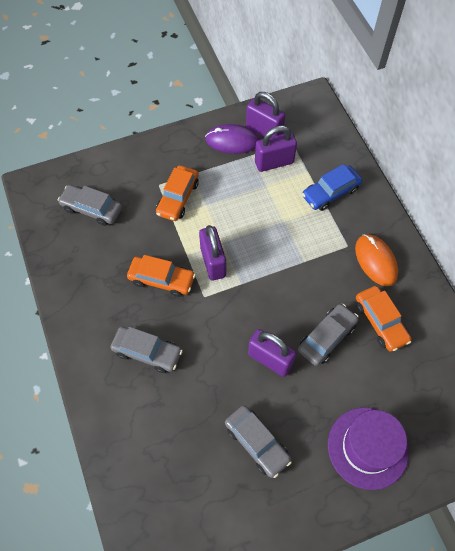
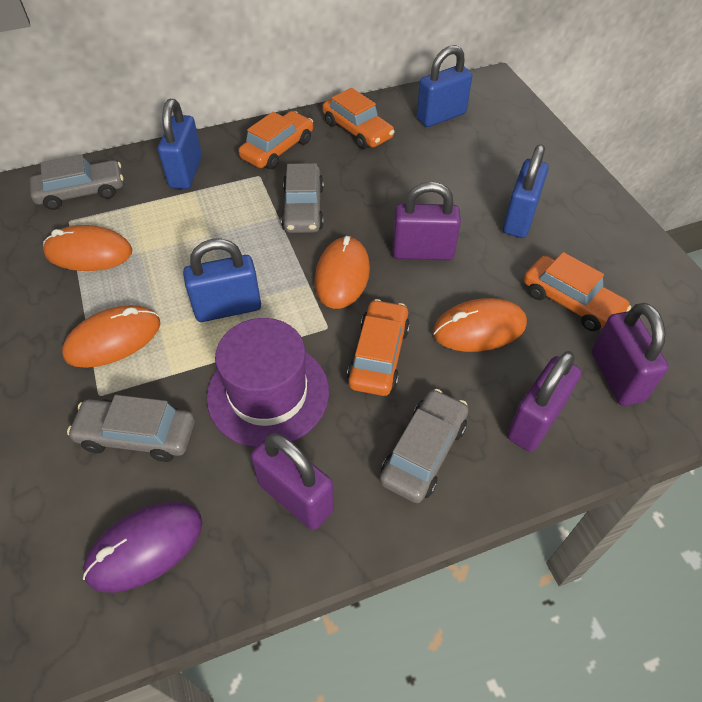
blue car: 1 -> 0
blue padlock: 0 -> 4
orange car: 3 -> 4
orange mouse: 1 -> 4

